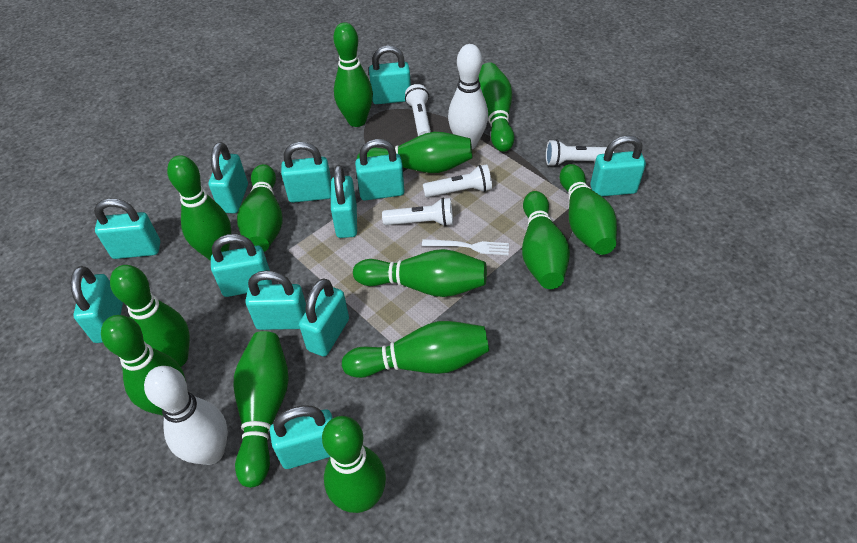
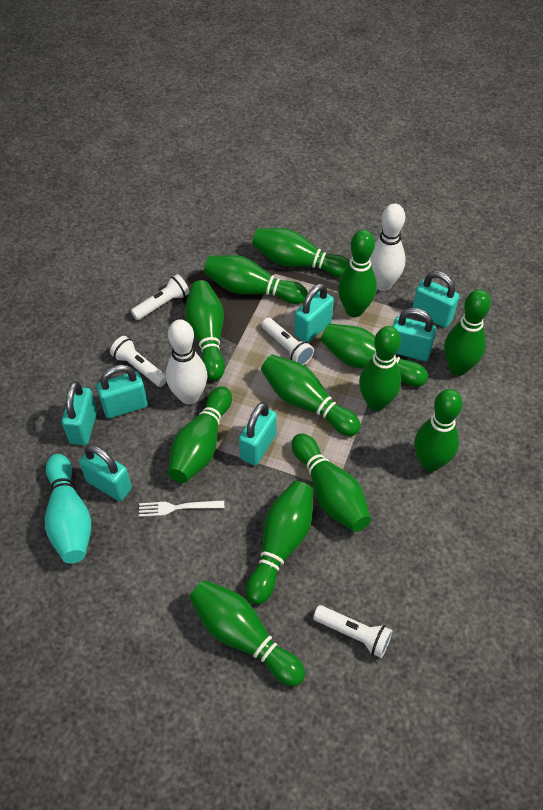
turquoise bowling pin: 0 -> 1
turquoise padlock: 12 -> 7

